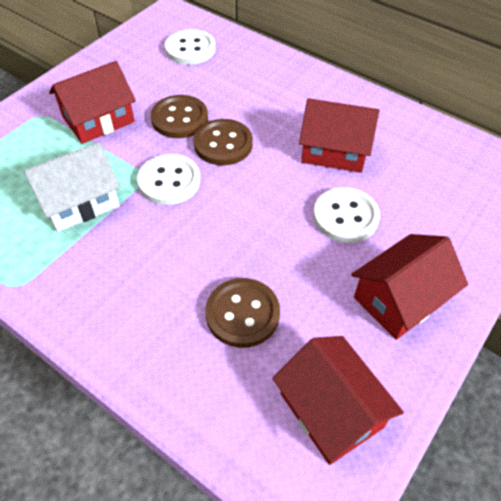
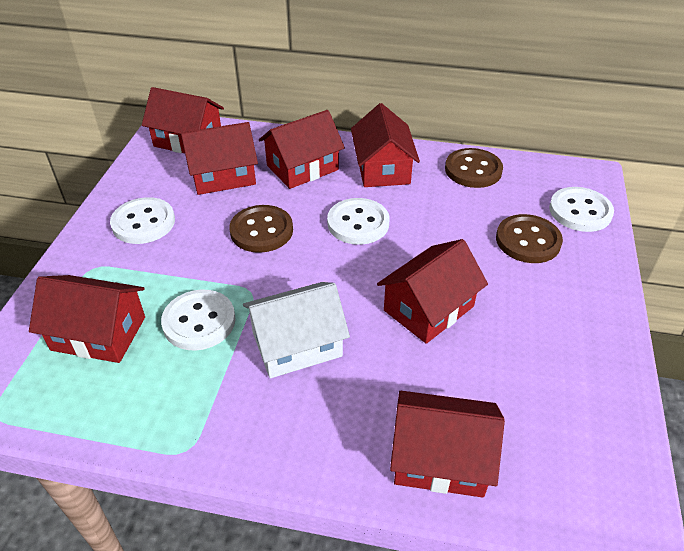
red house: 4 -> 7
white button: 3 -> 4

